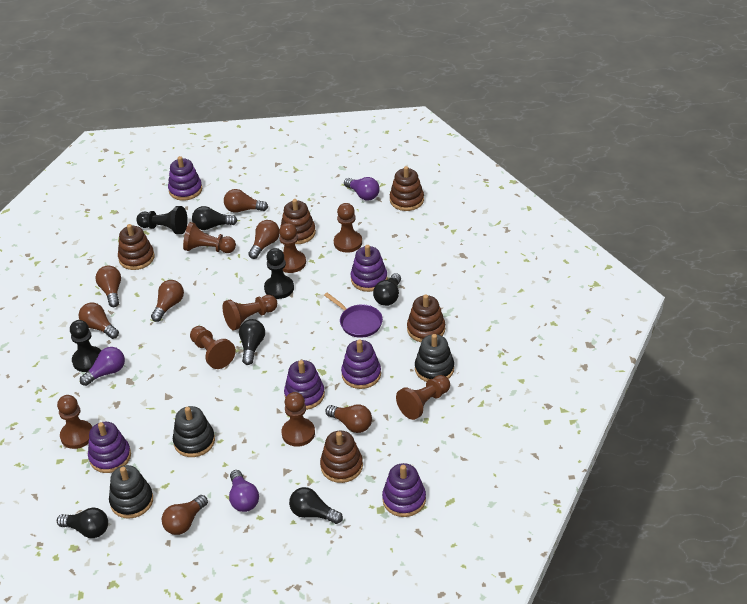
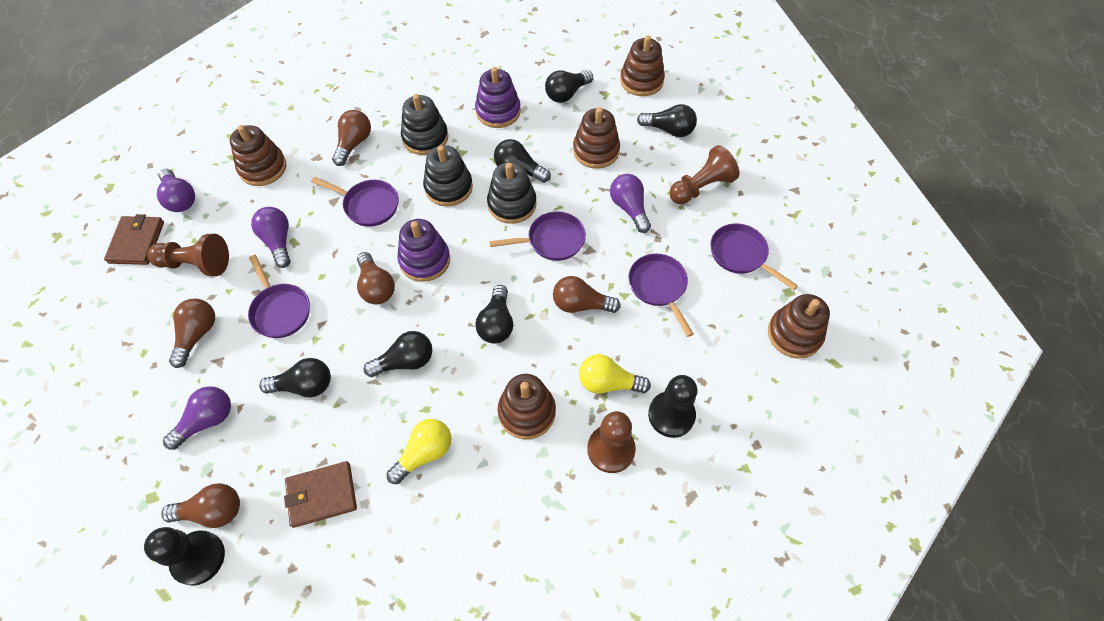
black light bulb: 5 -> 6
black pawn: 3 -> 2
brown light bulb: 7 -> 5
brown pawn: 8 -> 3
brown wallet: 0 -> 2
purple light bulb: 3 -> 4
purple pan: 1 -> 5
purple stacking toy: 6 -> 2
yellow light bulb: 0 -> 2

